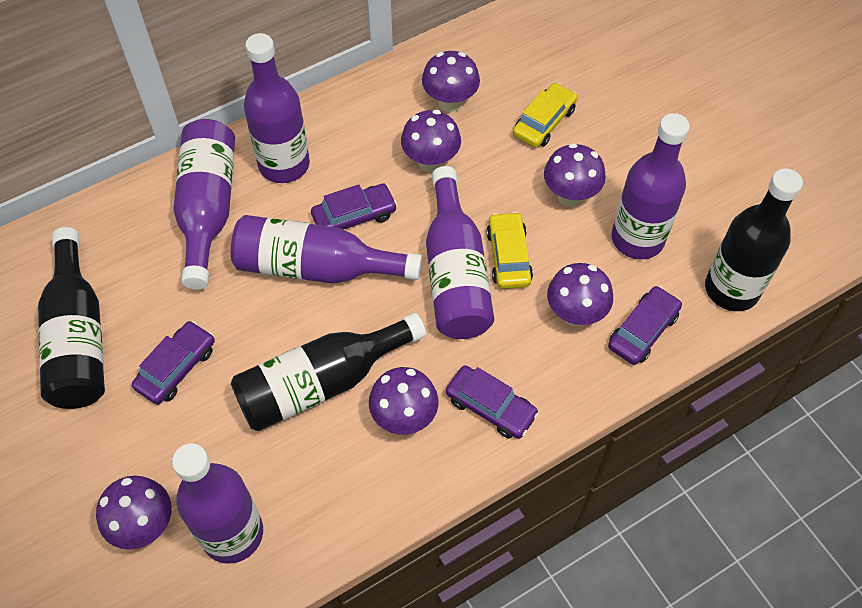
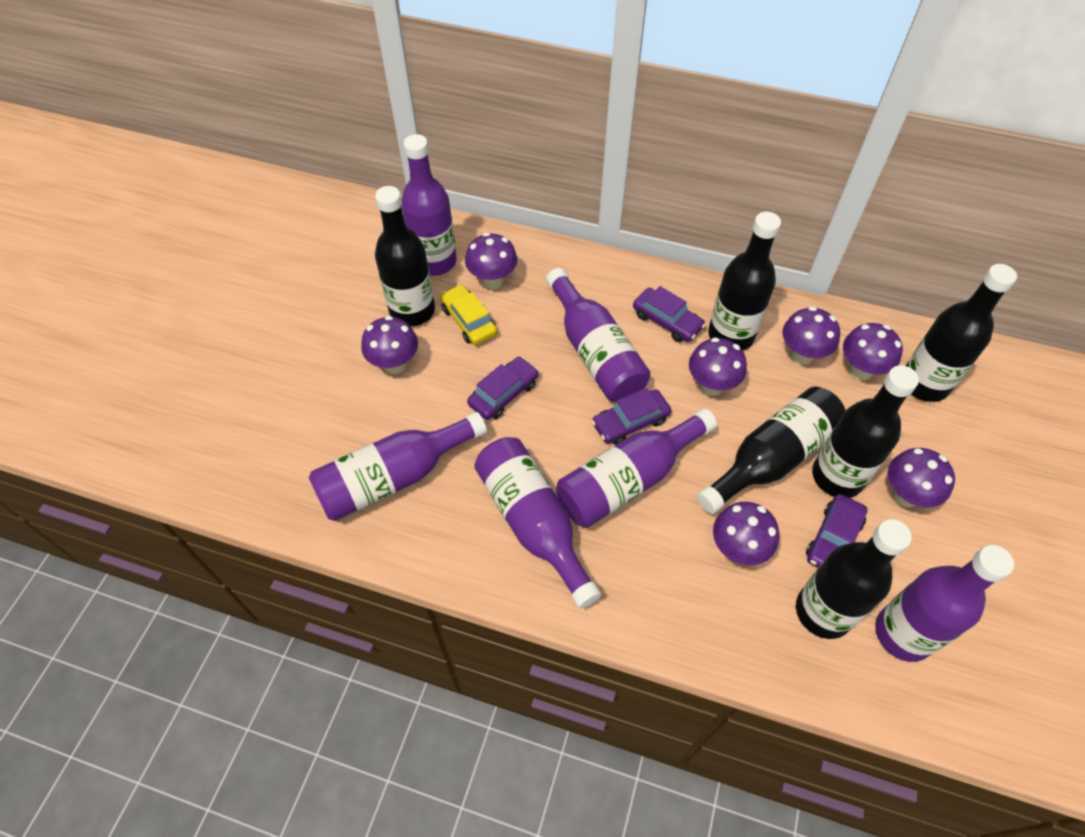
black bottle: 3 -> 6
purple mushroom: 6 -> 7
yellow car: 2 -> 1

